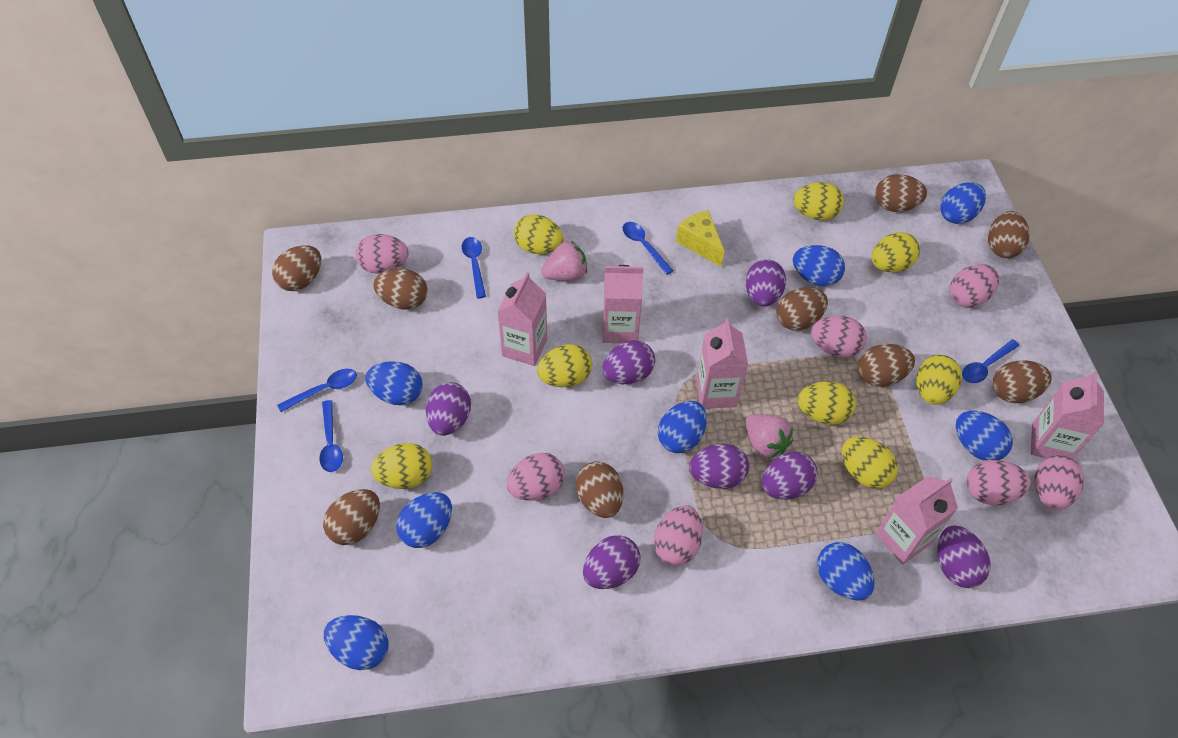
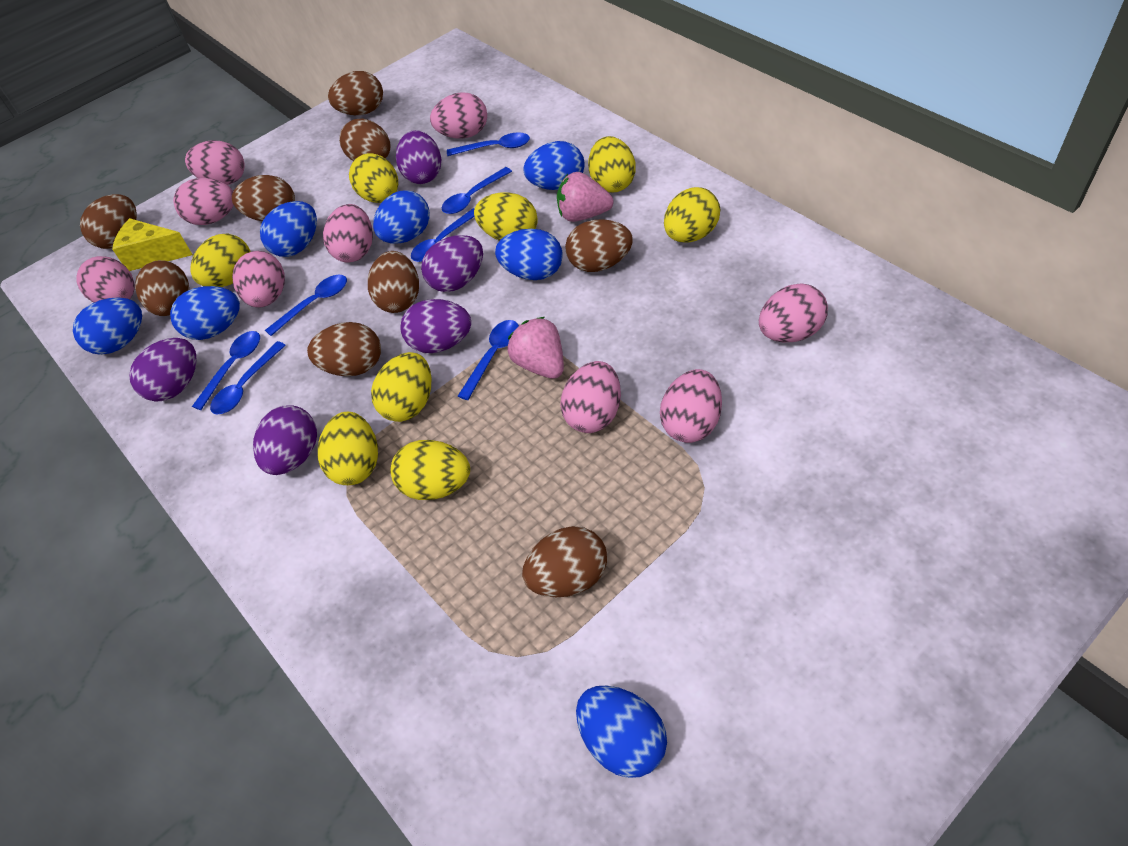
blue egg: 8 -> 7
blue spoon: 5 -> 7
pink carton: 5 -> 0
pink egg: 7 -> 9
purple egg: 7 -> 5

